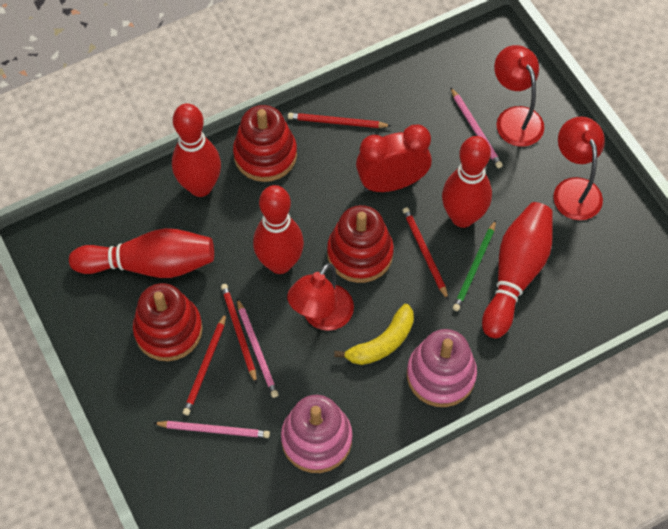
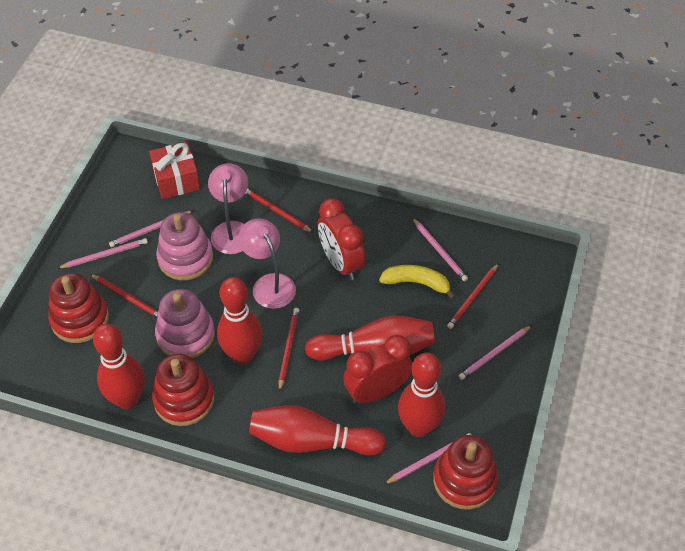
green pencil: 1 -> 0
pink lamp: 0 -> 2
pink pencil: 3 -> 5
red clock: 1 -> 2
red gift: 0 -> 1
red lamp: 3 -> 0

